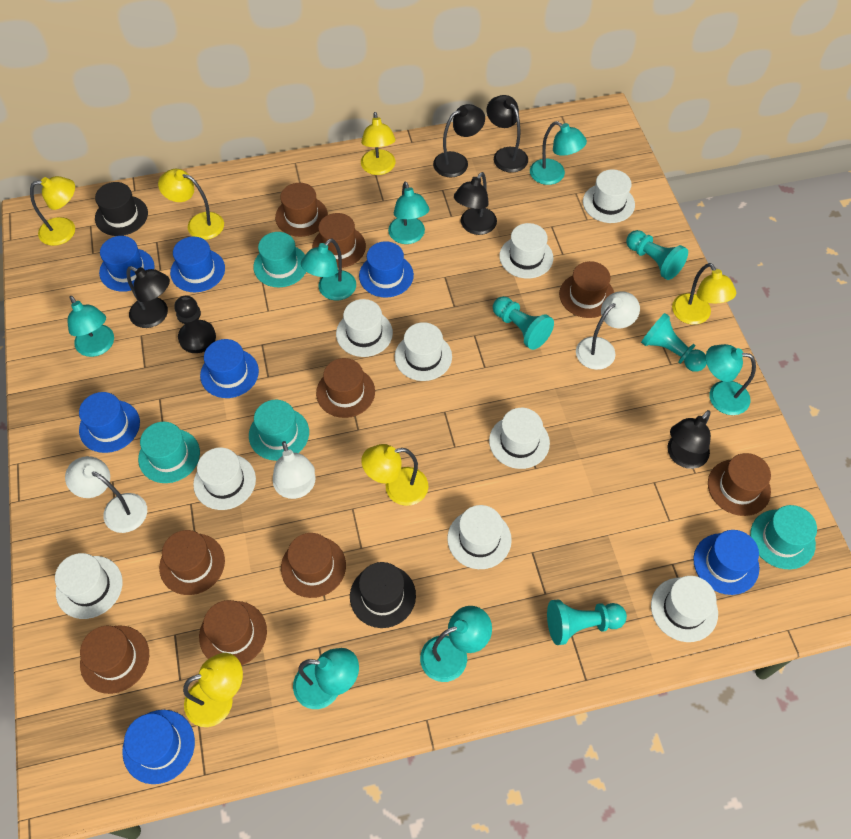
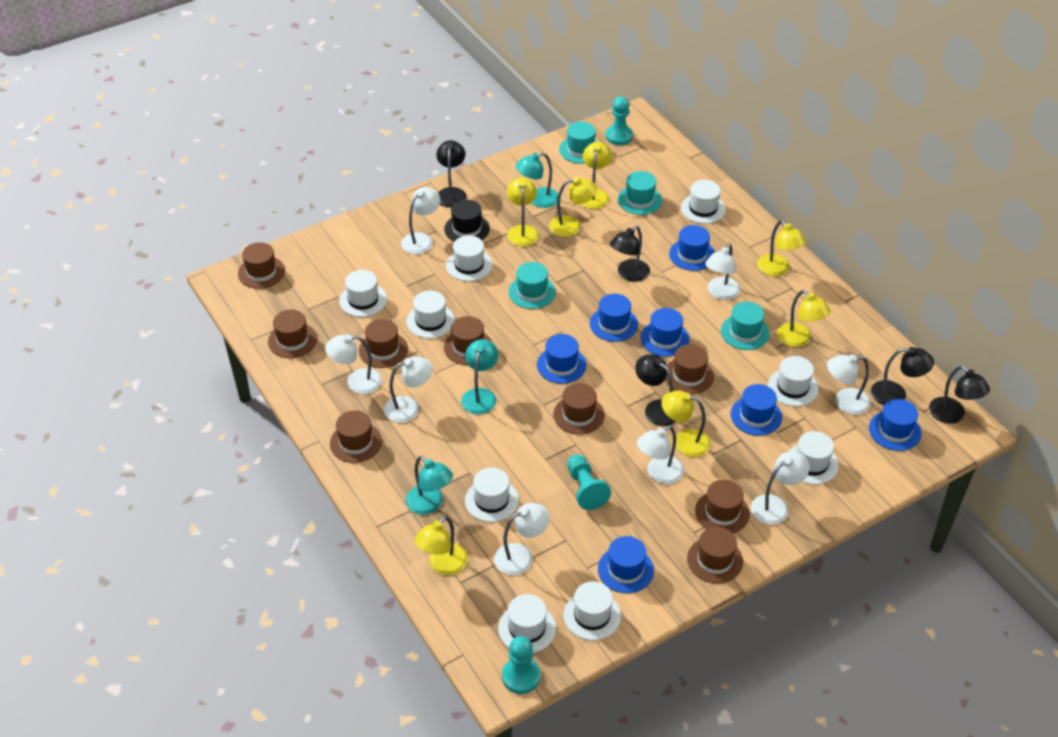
black hat: 2 -> 1
black pawn: 1 -> 0
turquoise lamp: 7 -> 3
turquoise pawn: 4 -> 3
white lamp: 3 -> 8
yellow lamp: 6 -> 7

